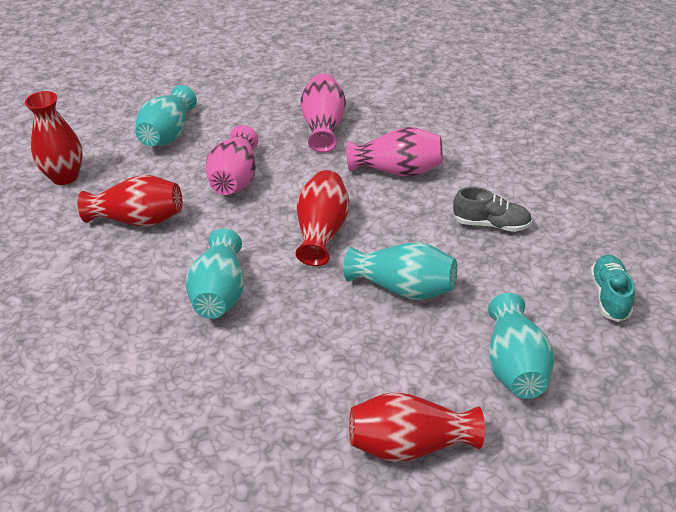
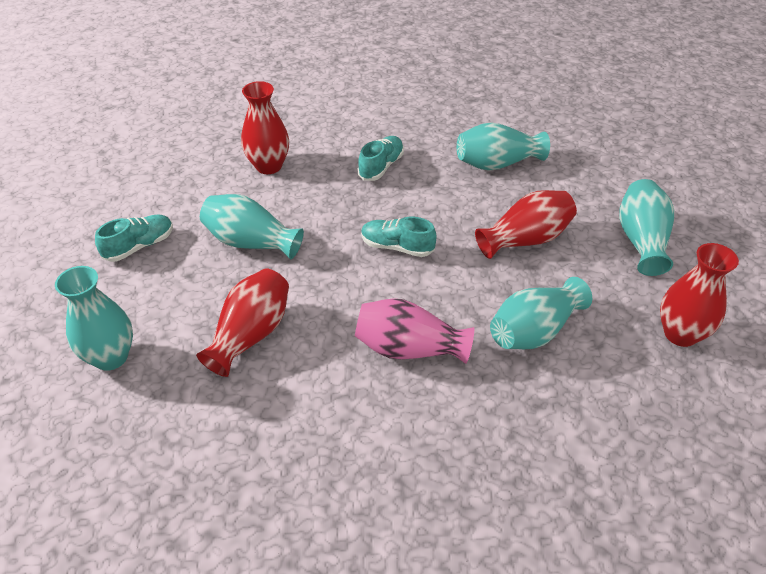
grey shoe: 1 -> 0
pink vase: 3 -> 1
turquoise shoe: 1 -> 3
turquoise vase: 4 -> 5

